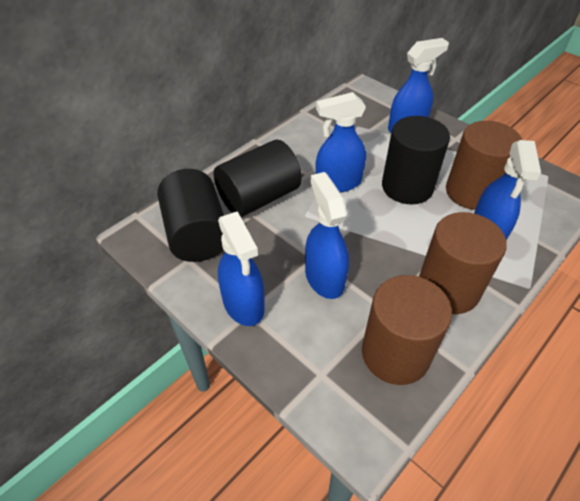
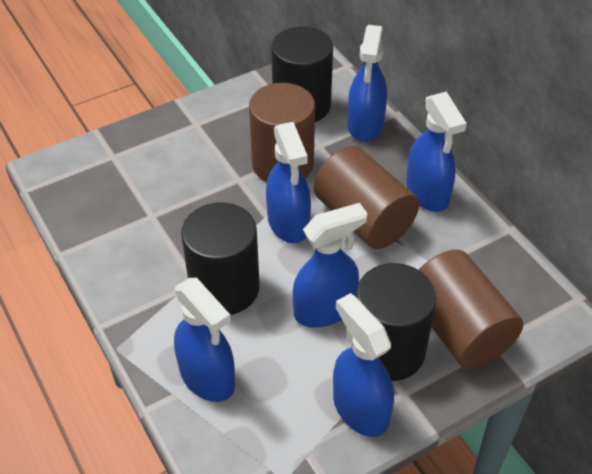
blue spray bottle: 5 -> 6

